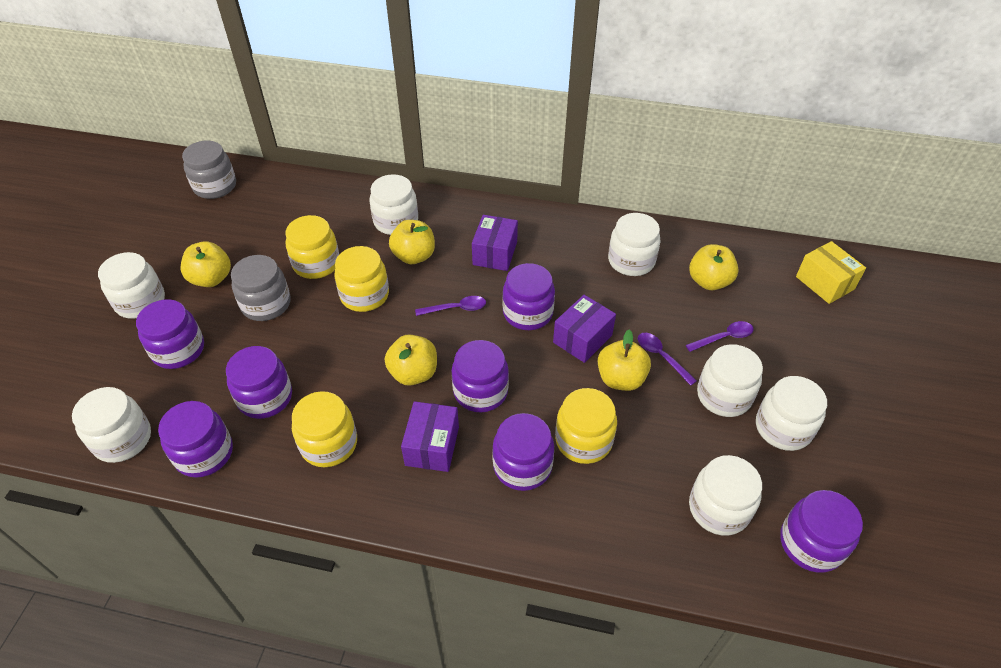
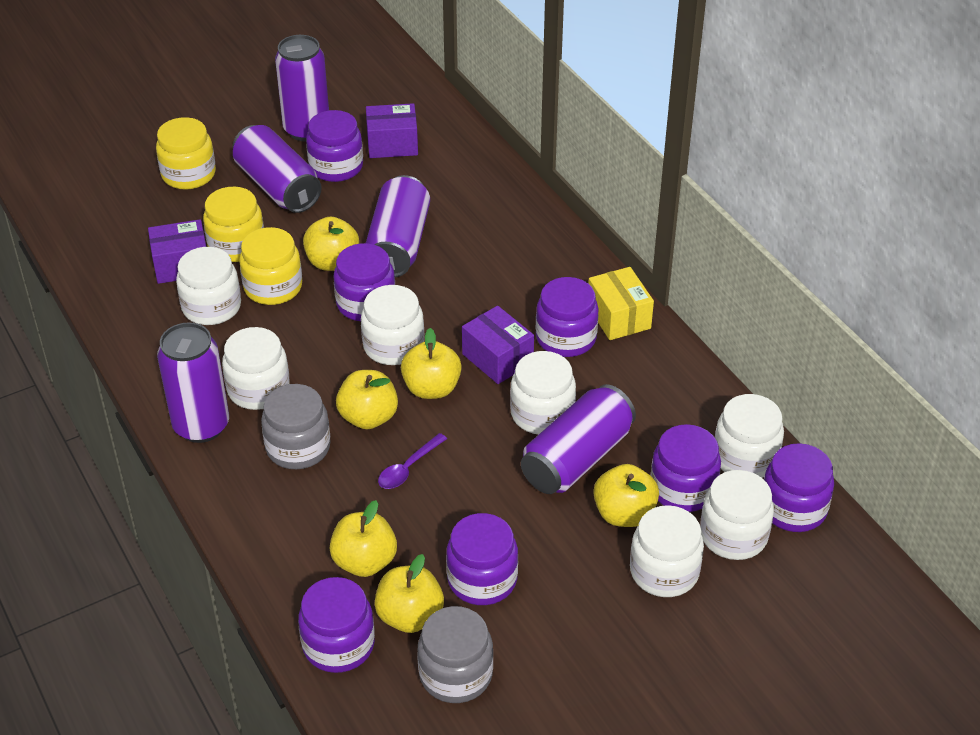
purple can: 0 -> 5
purple spoon: 3 -> 1
yellow apple: 5 -> 6
yellow jar: 4 -> 3

